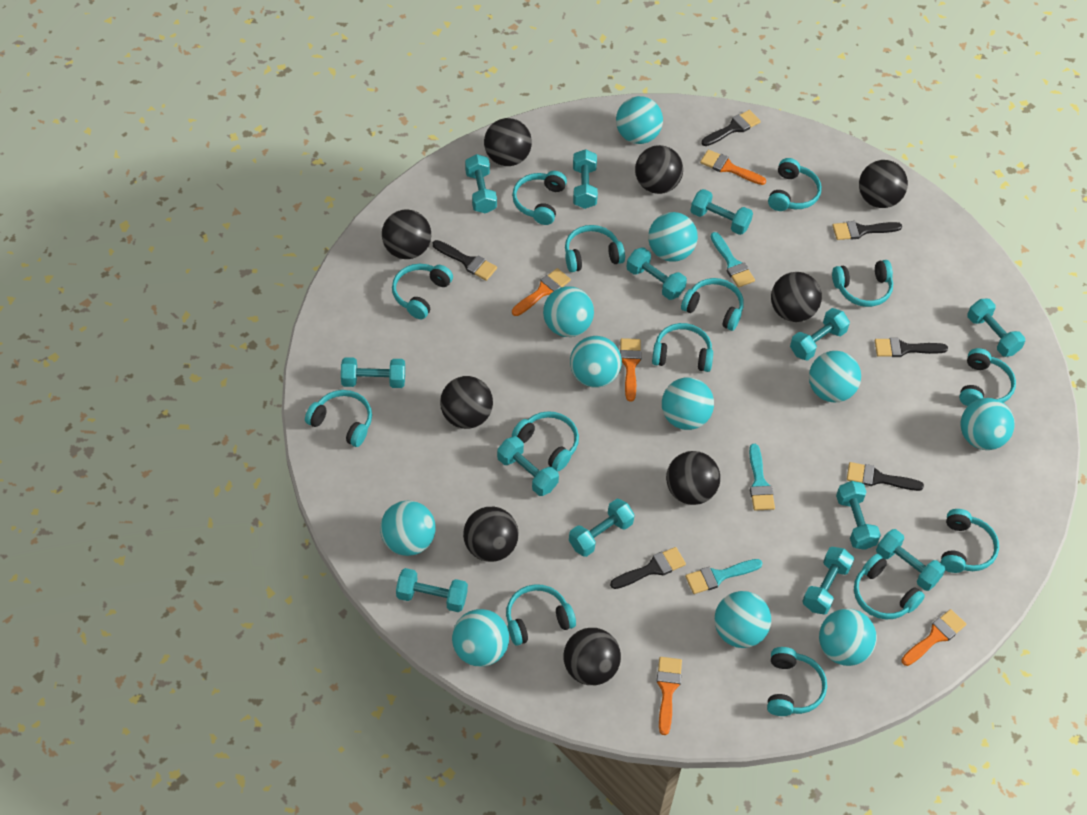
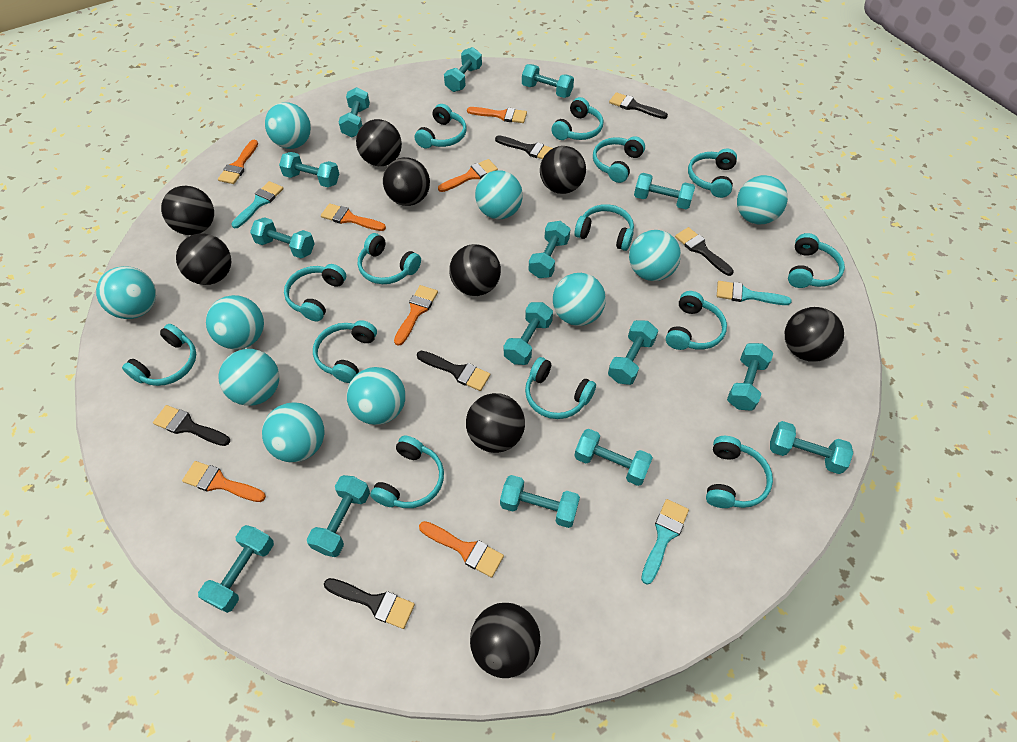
orange brush: 5 -> 7
turquoise ball: 11 -> 10
turquoise dumbbell: 13 -> 15

